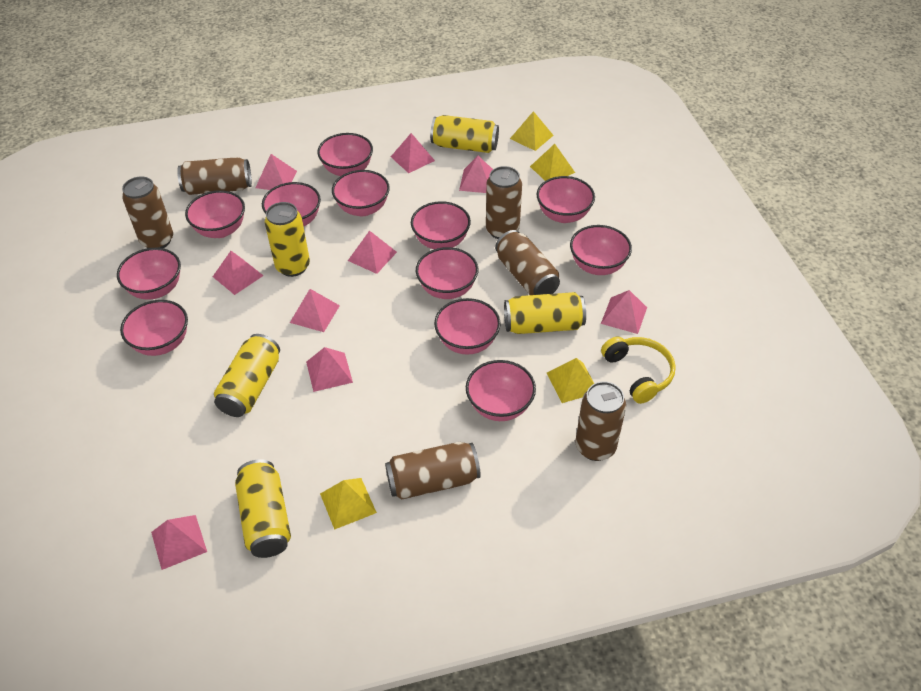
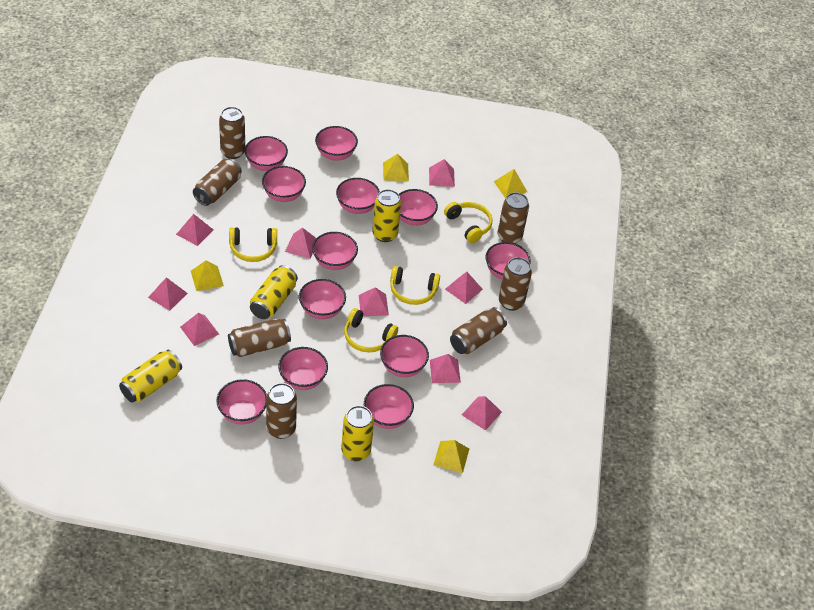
brown can: 6 -> 7
yellow can: 5 -> 4
yellow headphones: 1 -> 4

